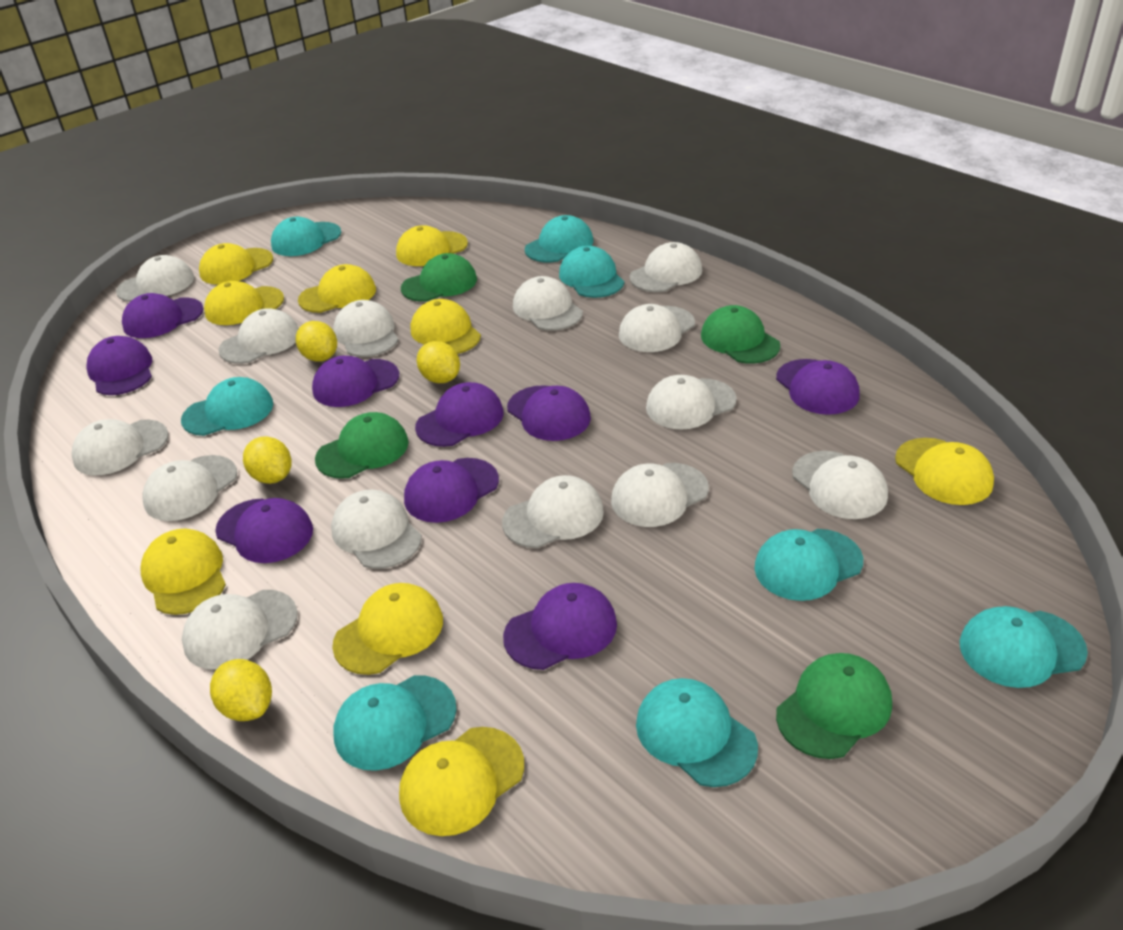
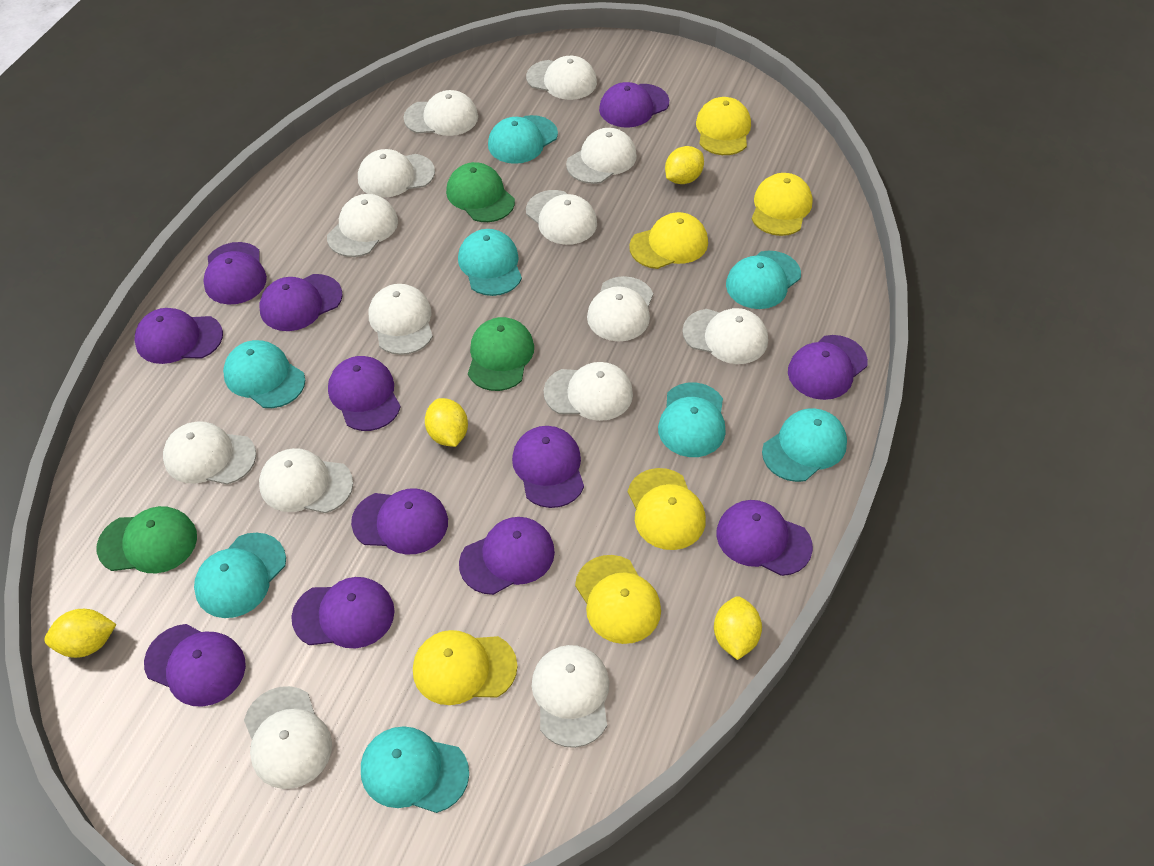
green cap: 4 -> 3
purple cap: 9 -> 12
yellow cap: 9 -> 6

